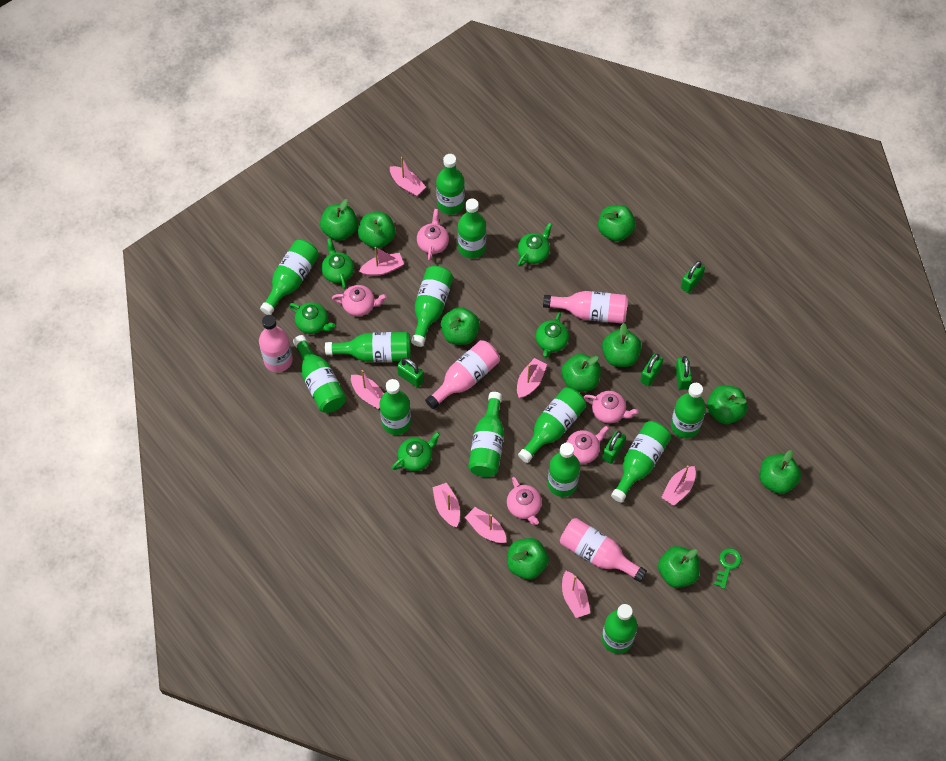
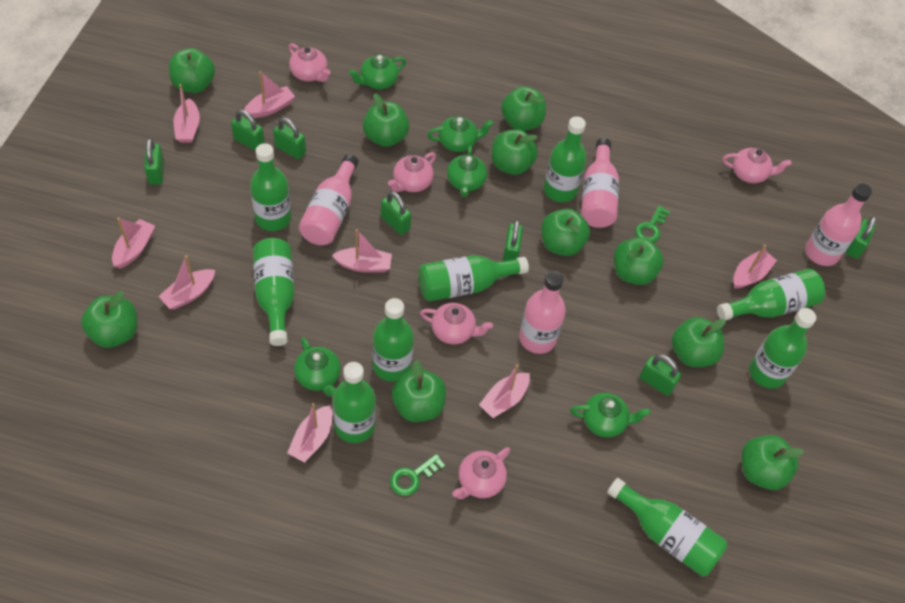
green bottle: 13 -> 9
green key: 1 -> 2
green padlock: 5 -> 7

